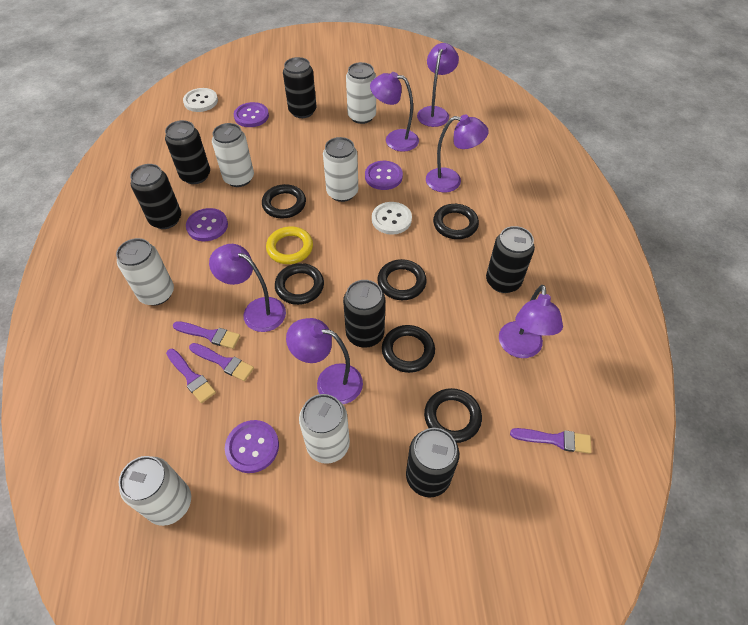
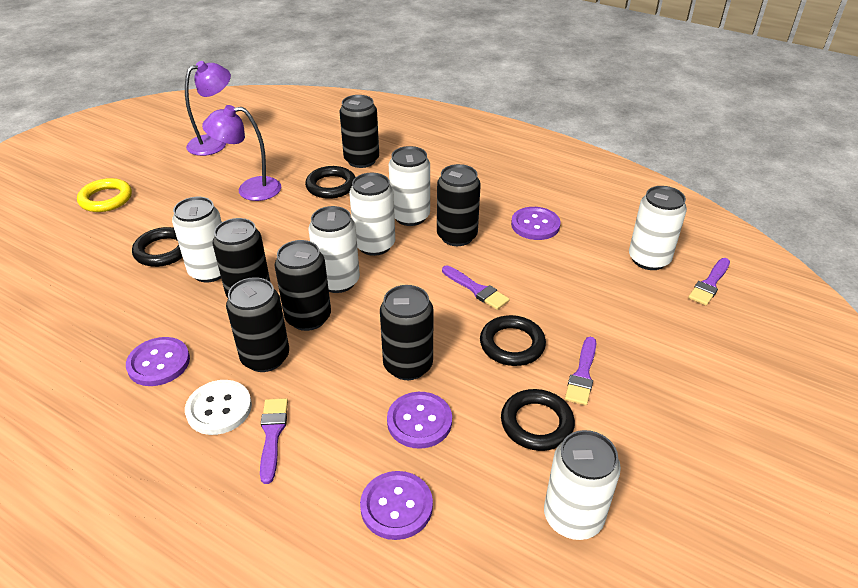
black ring: 6 -> 4
purple lamp: 6 -> 2
white button: 2 -> 1

